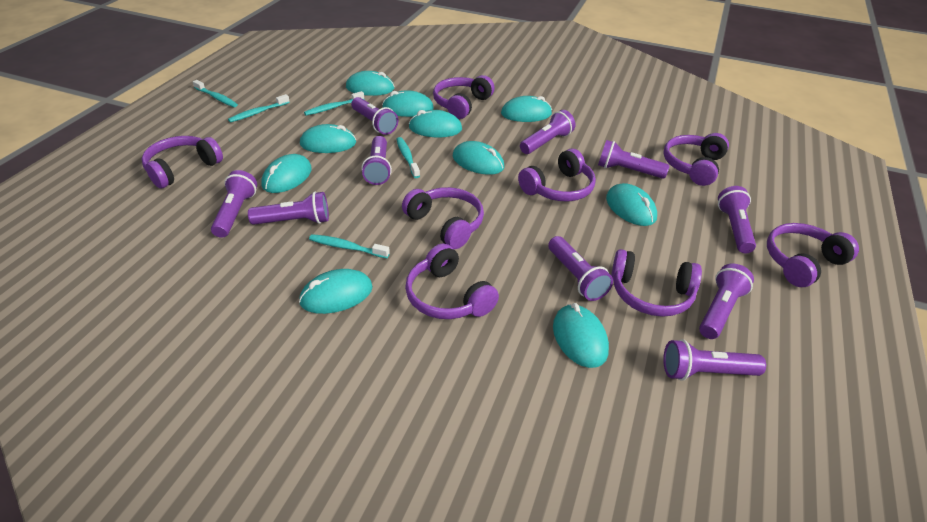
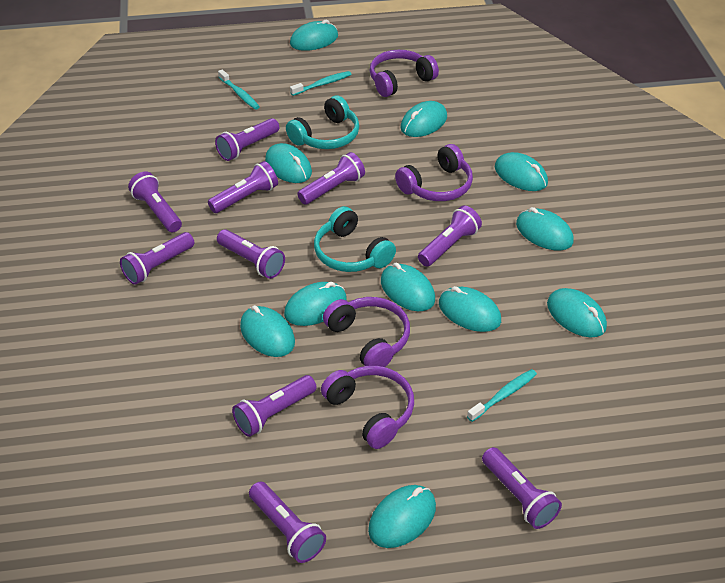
purple headphones: 8 -> 4
turquoise headphones: 0 -> 2
turquoise mouse: 10 -> 11
turquoise toothbrush: 5 -> 3

